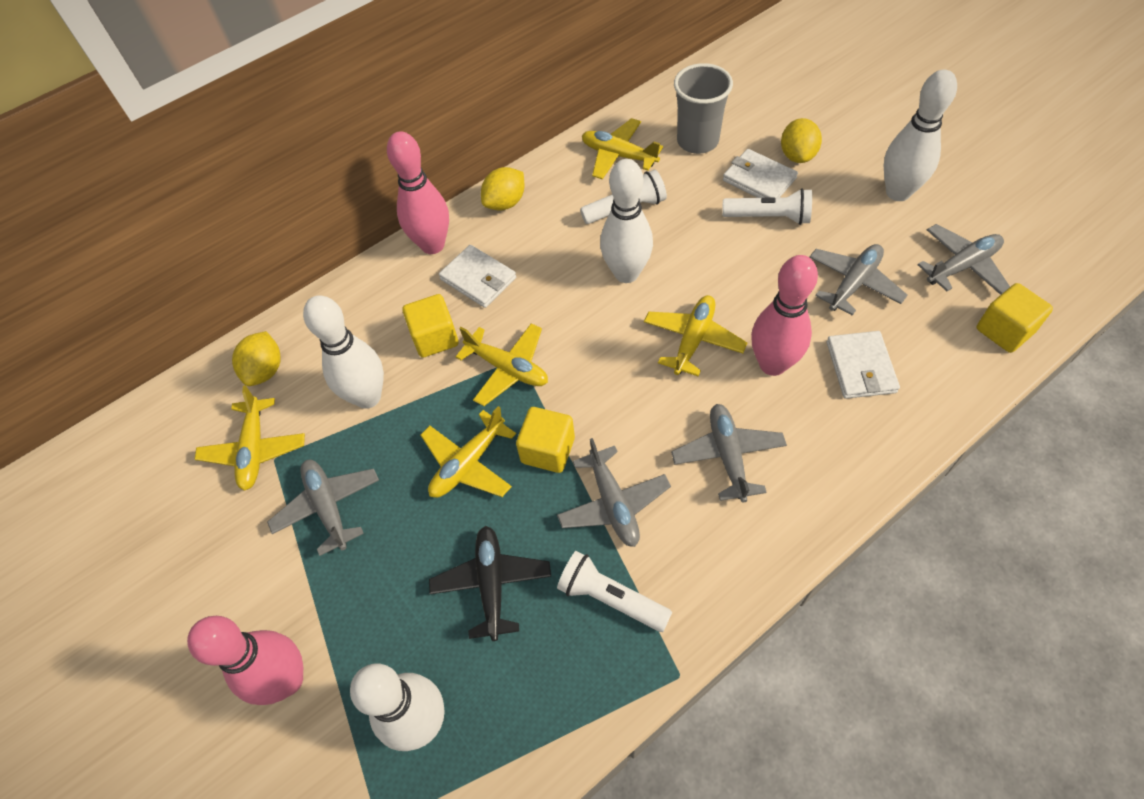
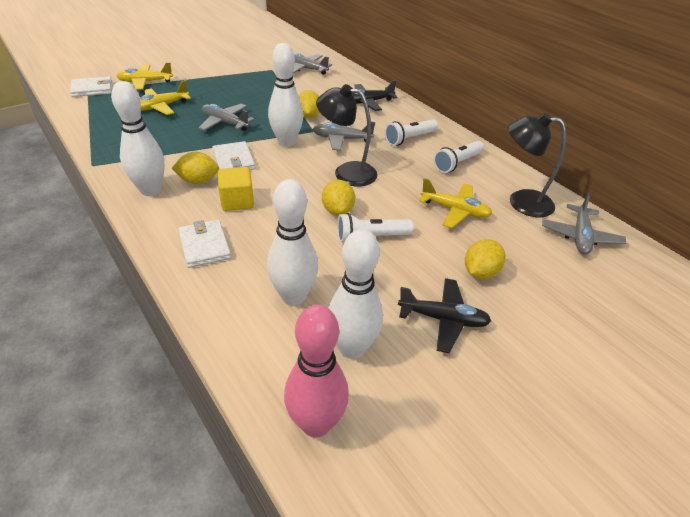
black lamp: 0 -> 2
black plane: 1 -> 2
grey cup: 1 -> 0
grey plane: 5 -> 4
pink bowling pin: 3 -> 1
yellow cube: 3 -> 1
yellow lemon: 3 -> 4
yellow plane: 5 -> 3

